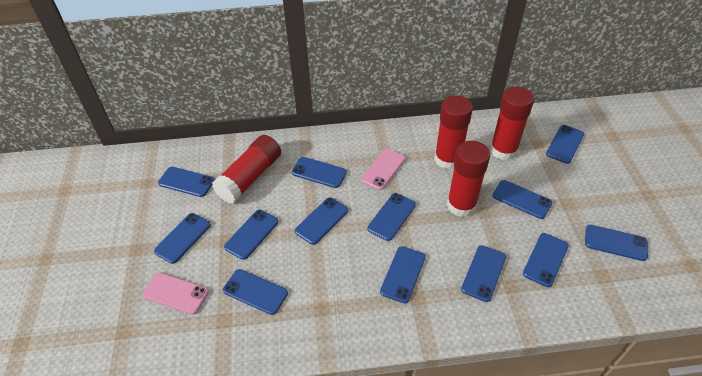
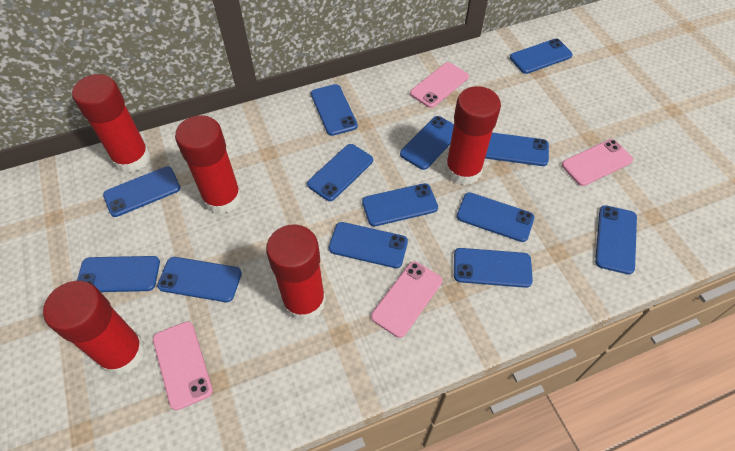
pink phone: 2 -> 4
red glue stick: 4 -> 5

